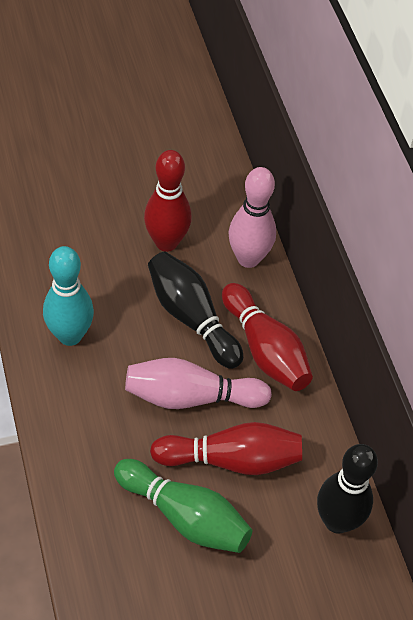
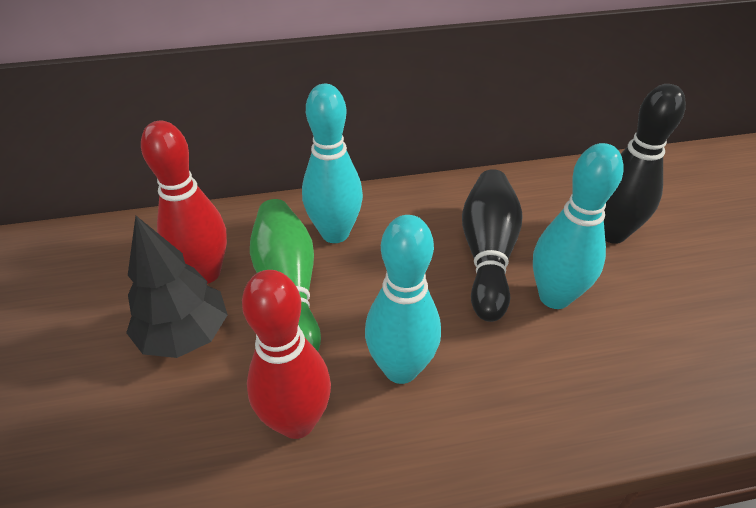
black tree: 0 -> 1
pink bowling pin: 2 -> 0
red bowling pin: 3 -> 2
turquoise bowling pin: 1 -> 3

